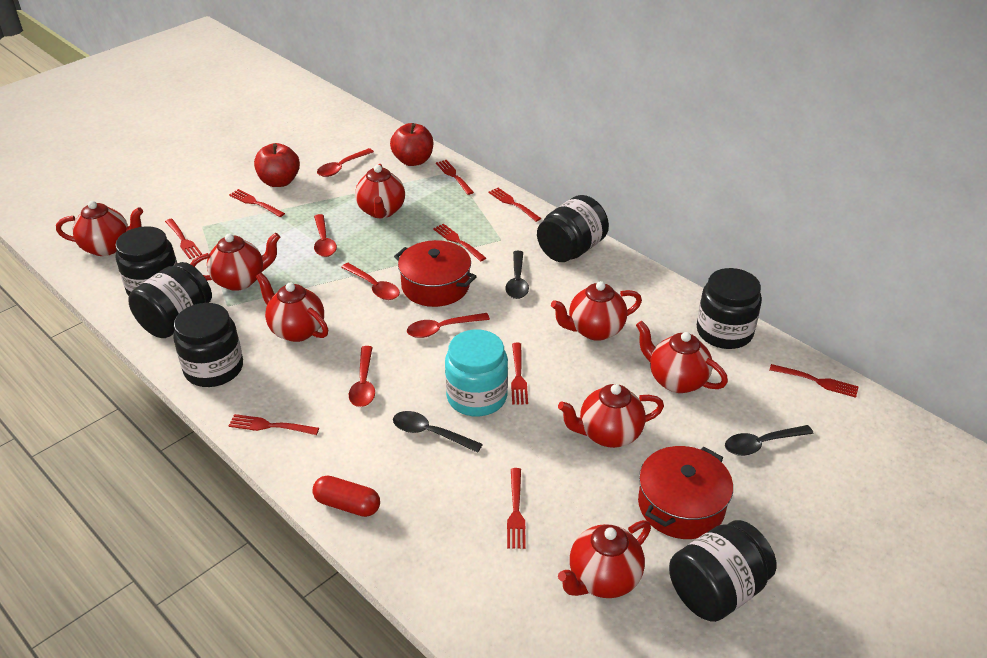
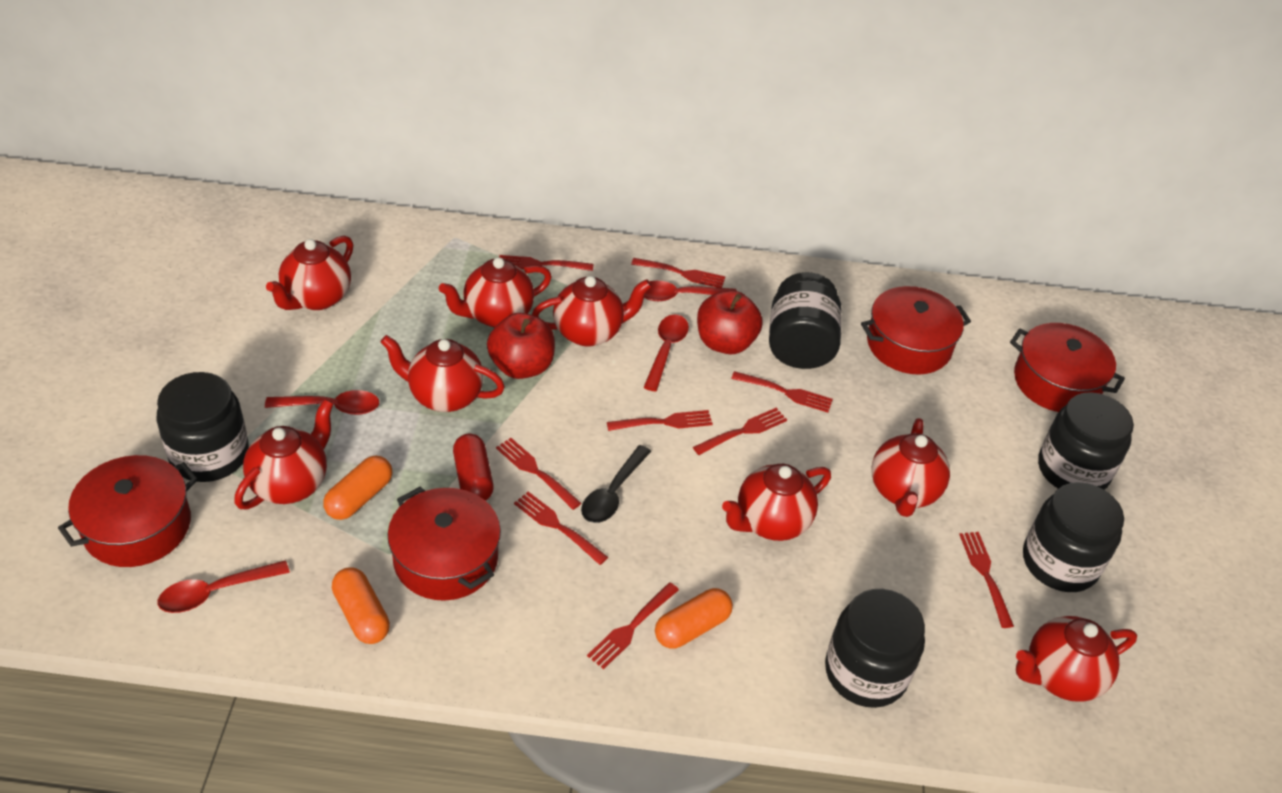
black jar: 6 -> 5
black spoon: 3 -> 1
orange capsule: 0 -> 3
red pot: 2 -> 4
red spoon: 5 -> 4
turquoise jar: 1 -> 0

